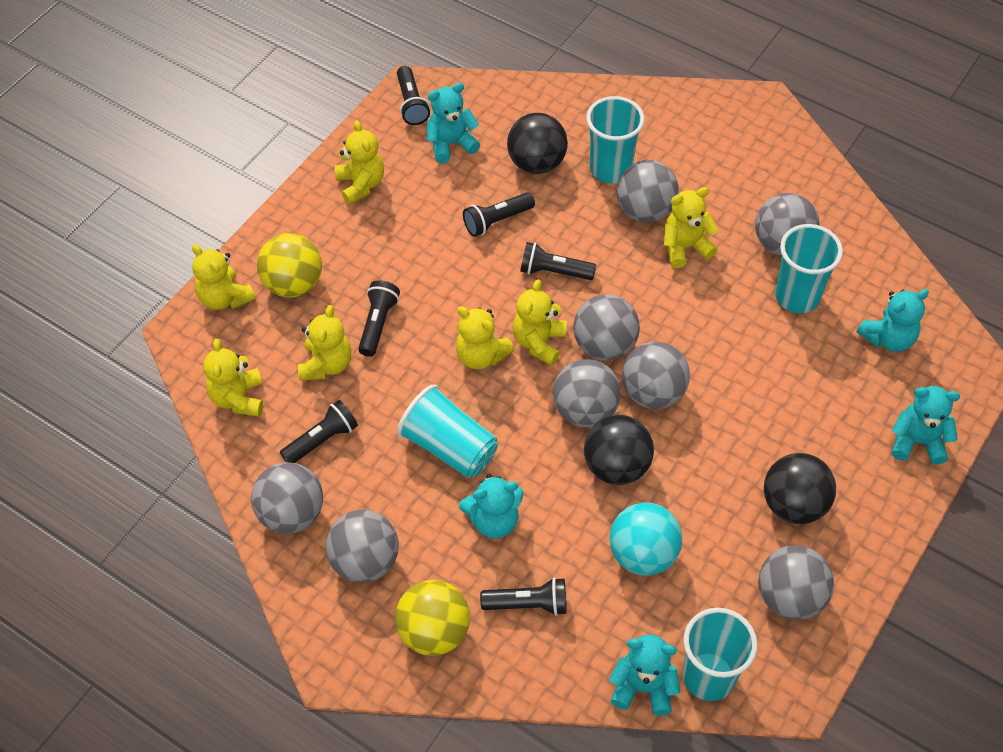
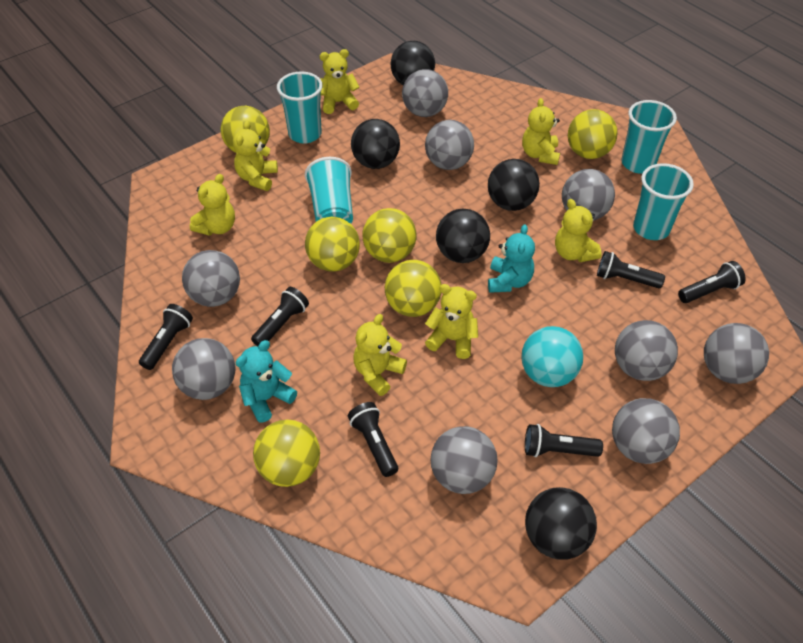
black ball: 3 -> 5
grey ball: 8 -> 9
turquoise teddy bear: 5 -> 2
yellow ball: 2 -> 6

